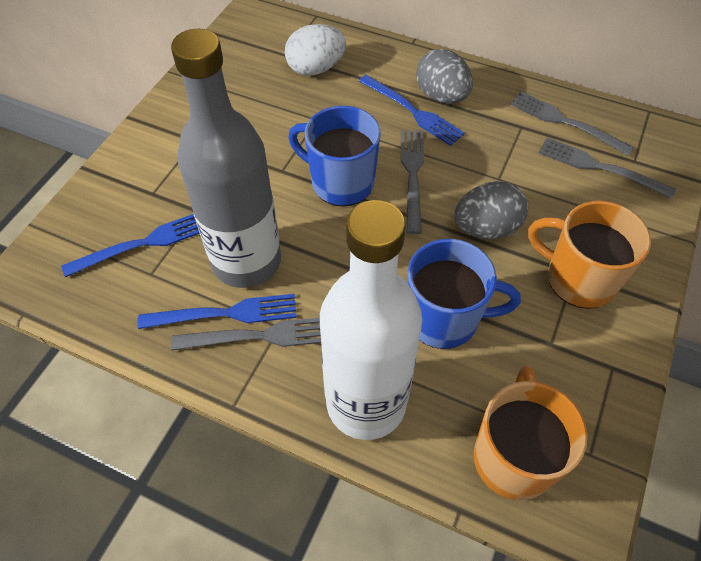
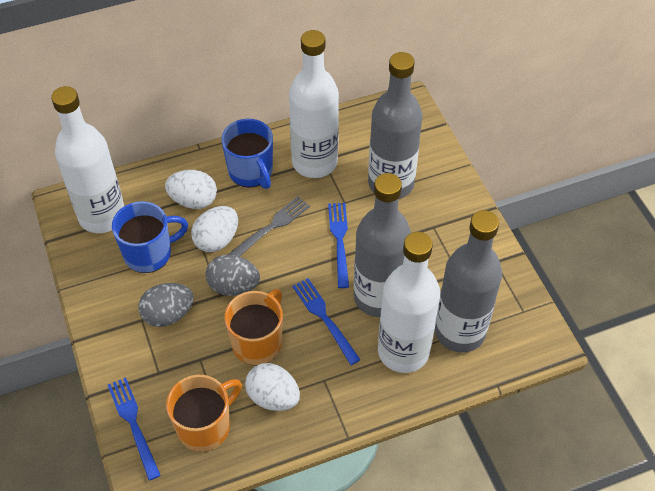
grey bottle: 1 -> 3
grey fork: 4 -> 1
white bottle: 1 -> 3
white egg: 1 -> 3

